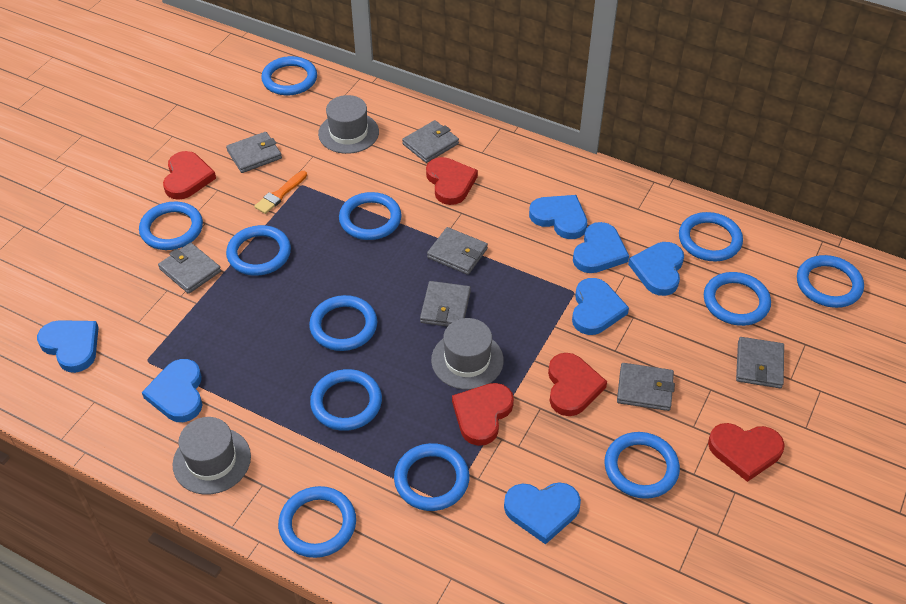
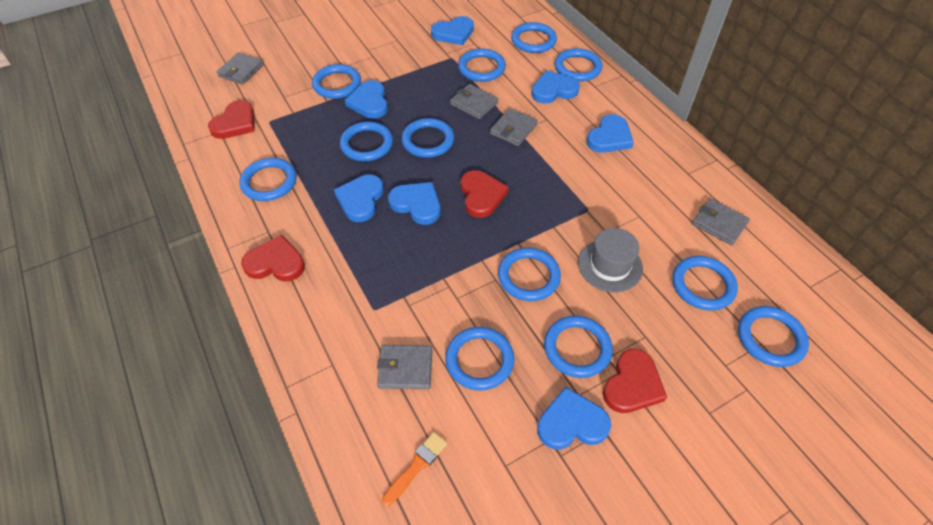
grey hat: 3 -> 1
grey wallet: 7 -> 5
red heart: 5 -> 4

